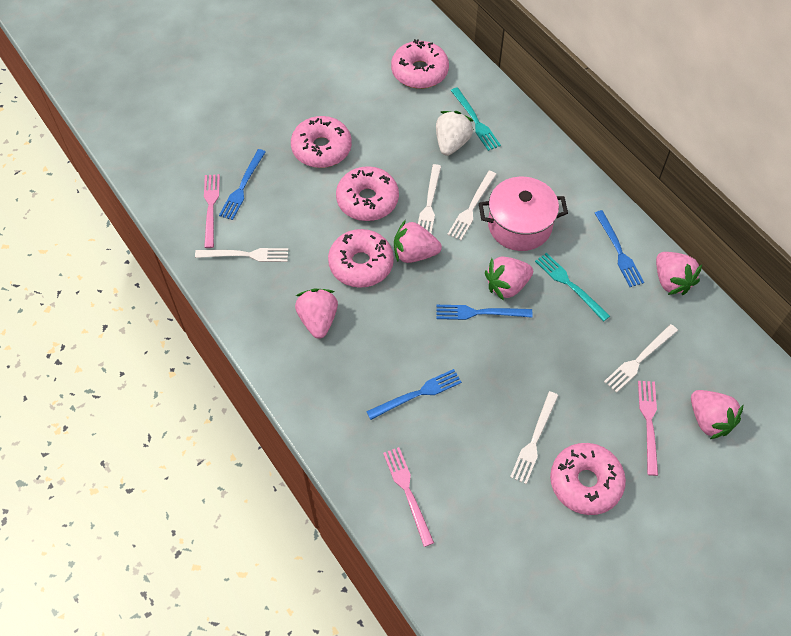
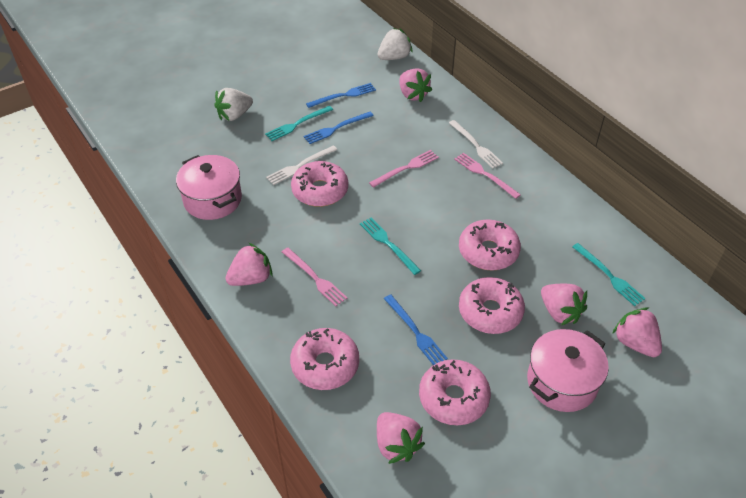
blue fork: 4 -> 3
pink pot: 1 -> 2
turquoise fork: 2 -> 3
white fork: 5 -> 2
white strawberry: 1 -> 2

